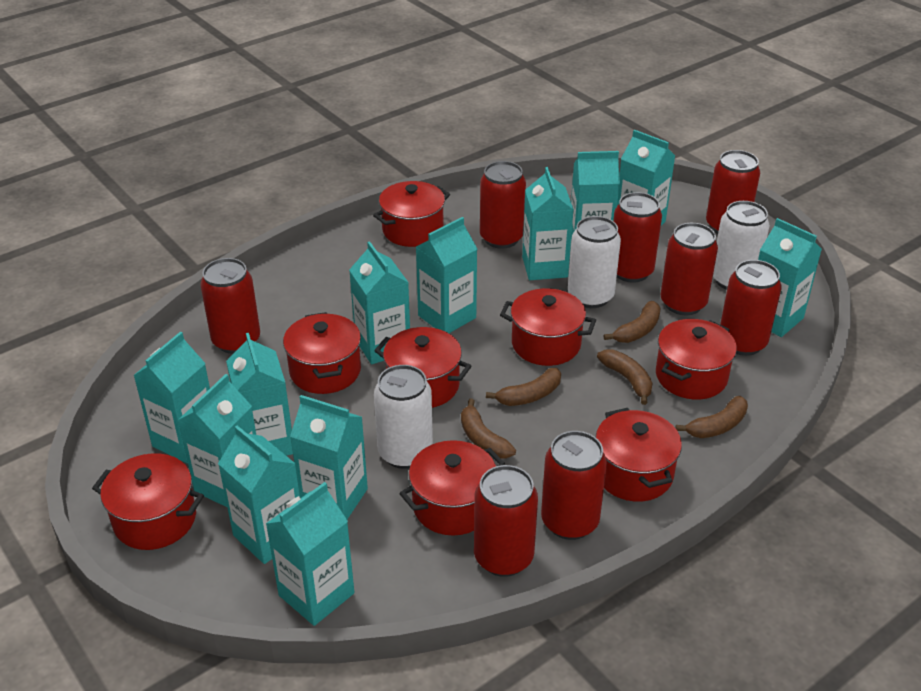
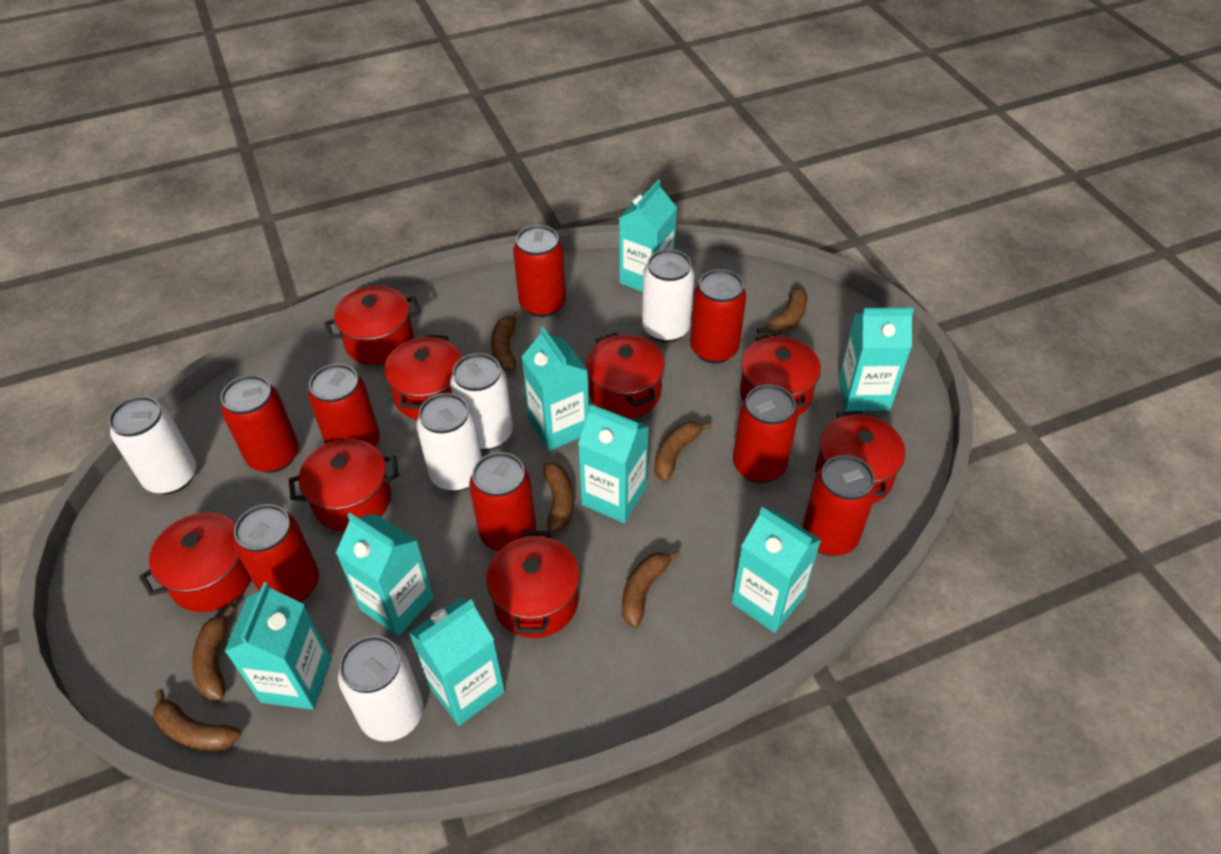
brown banana: 5 -> 7
turquoise carton: 12 -> 8
white can: 3 -> 5

